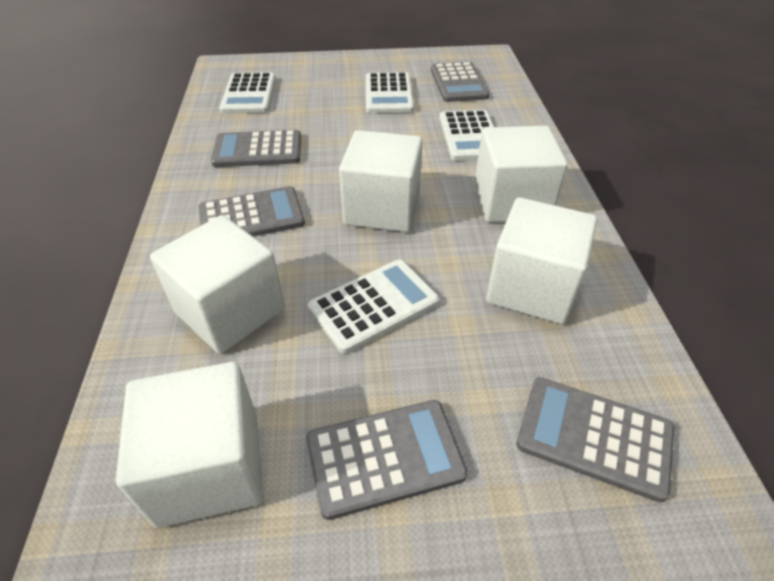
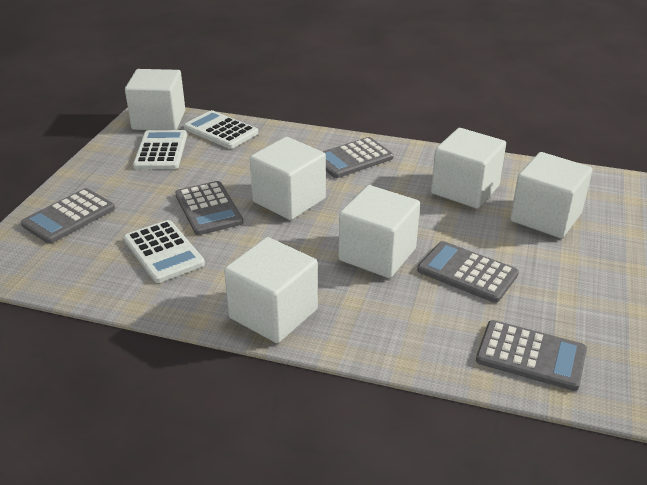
white calculator: 4 -> 3
white cube: 5 -> 6

